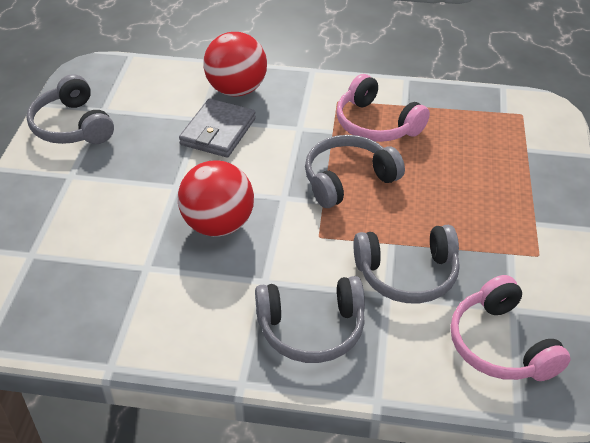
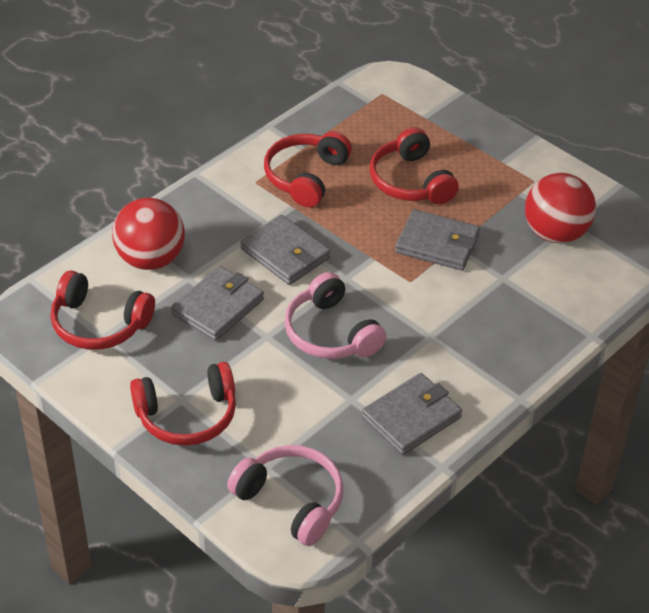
grey headphones: 4 -> 0
grey wallet: 1 -> 4
red headphones: 0 -> 4

